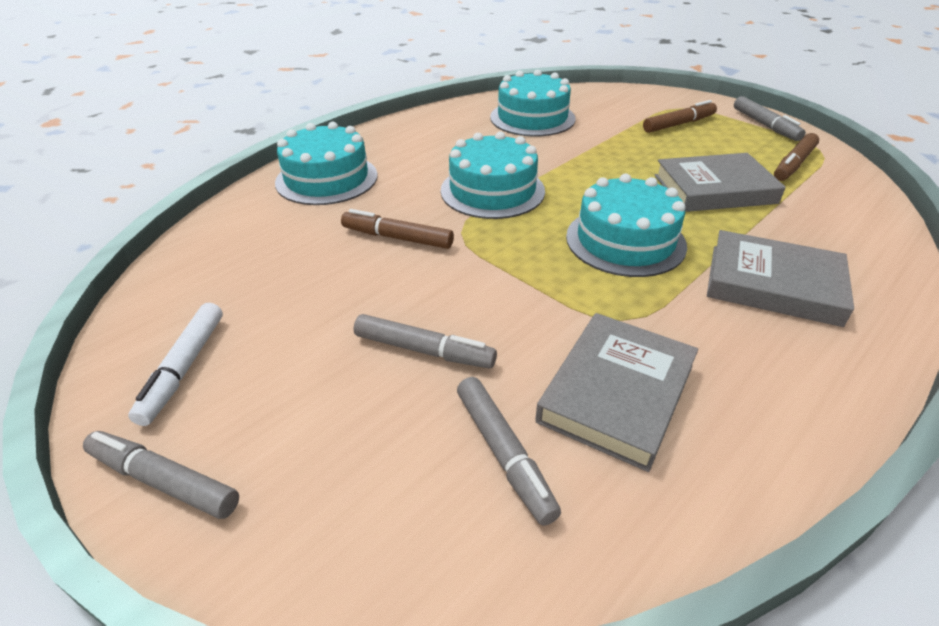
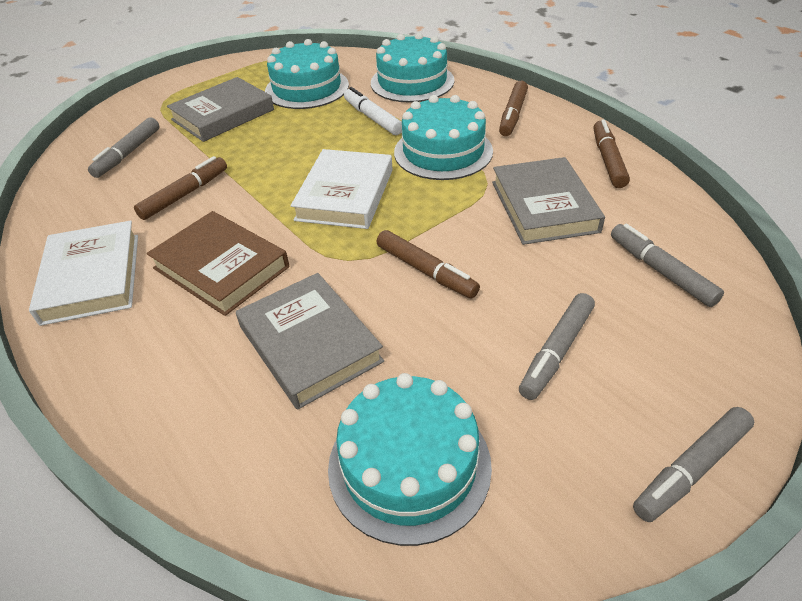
brown book: 0 -> 1
brown marker: 3 -> 4
white book: 0 -> 2

